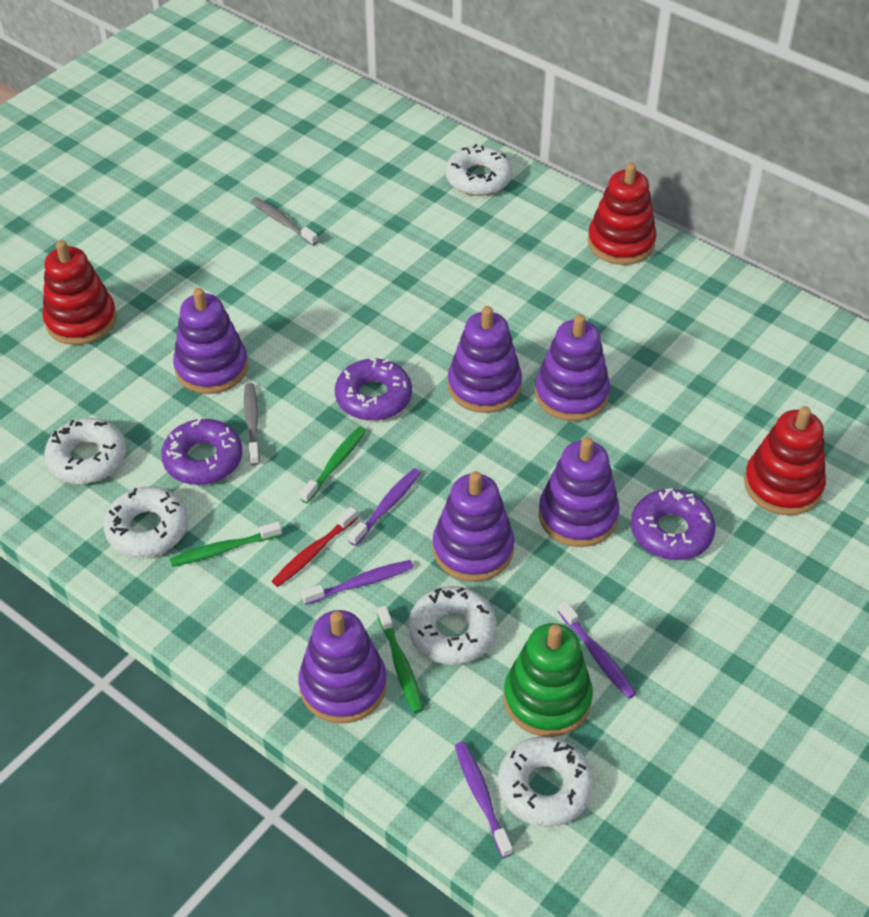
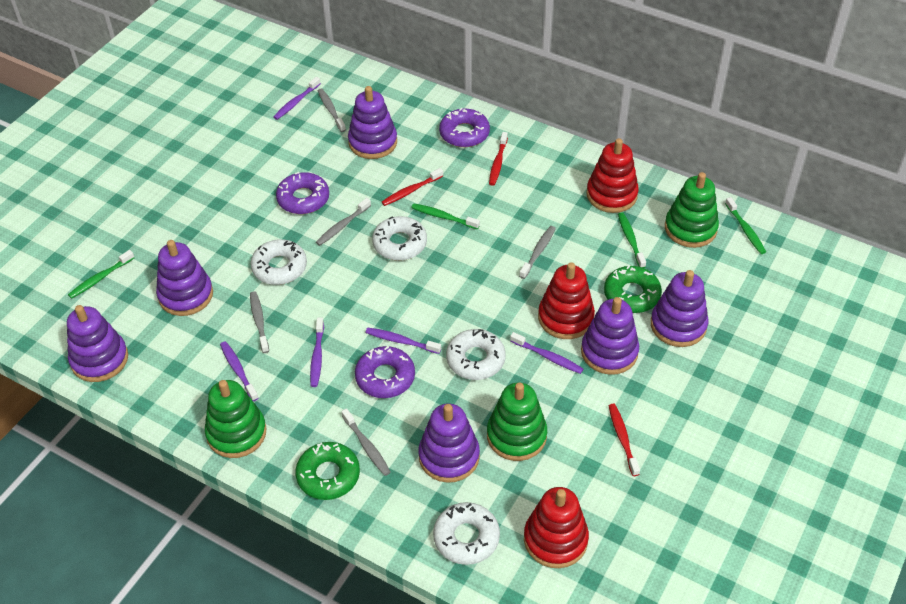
green donut: 0 -> 2
green stacking toy: 1 -> 3
green toothbrush: 3 -> 4
grey toothbrush: 2 -> 5
purple toothbrush: 4 -> 5
red toothbrush: 1 -> 3
white donut: 5 -> 4

